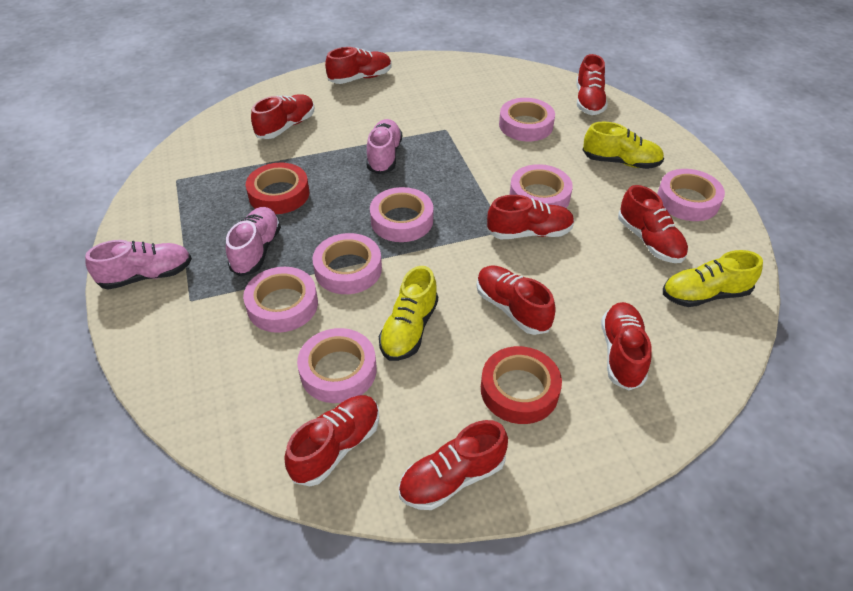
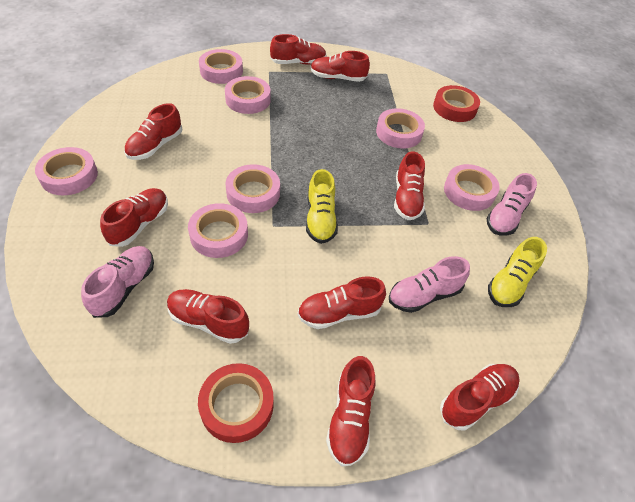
yellow shoe: 3 -> 2

